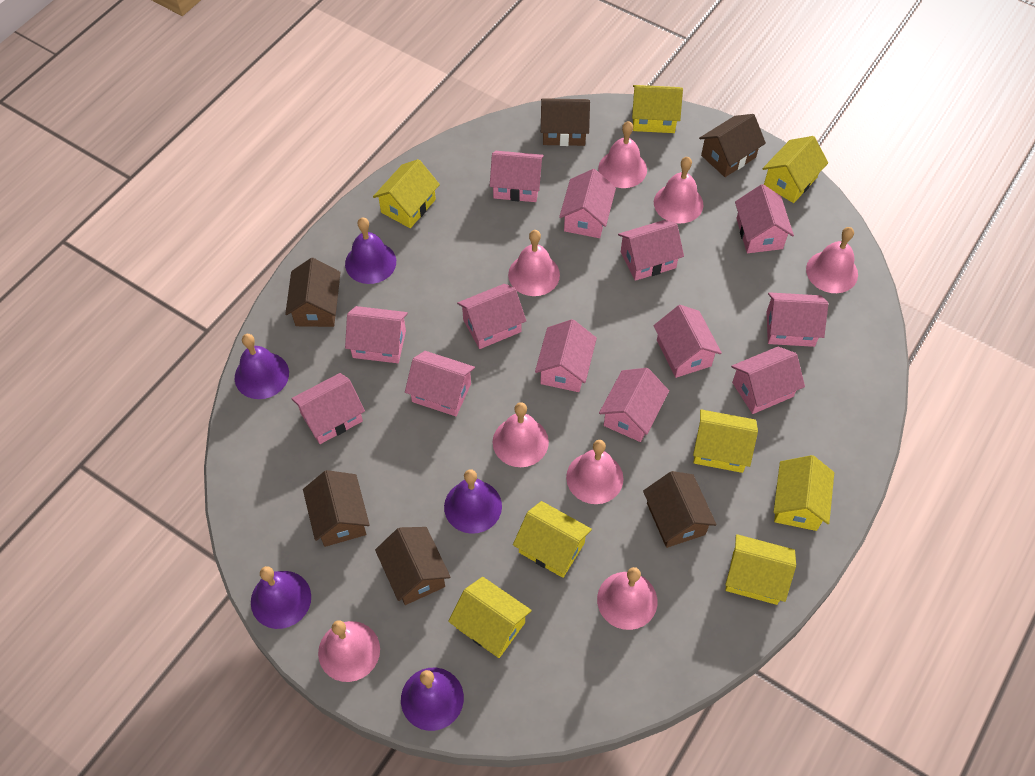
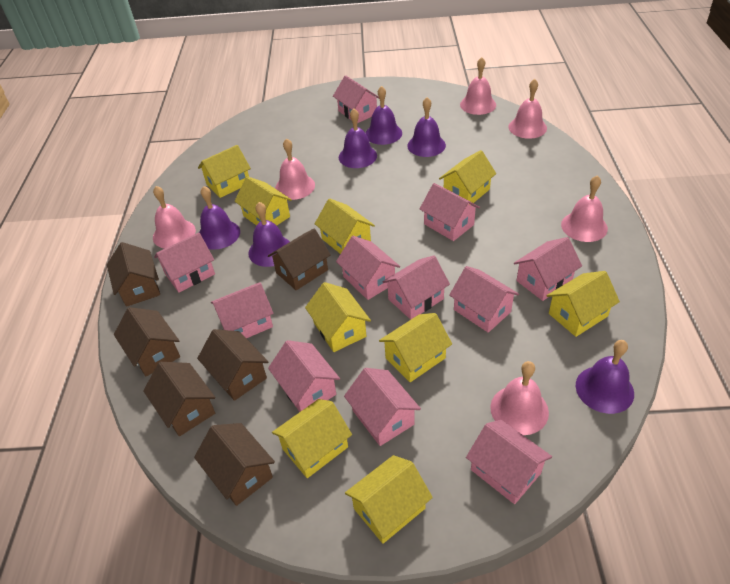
pink bell: 8 -> 6
pink house: 13 -> 11
purple bell: 5 -> 6
yellow house: 8 -> 9

